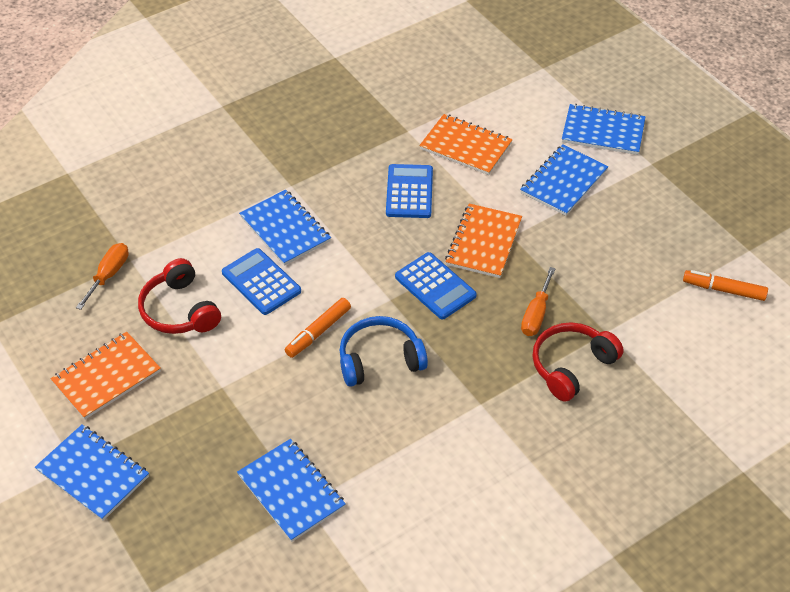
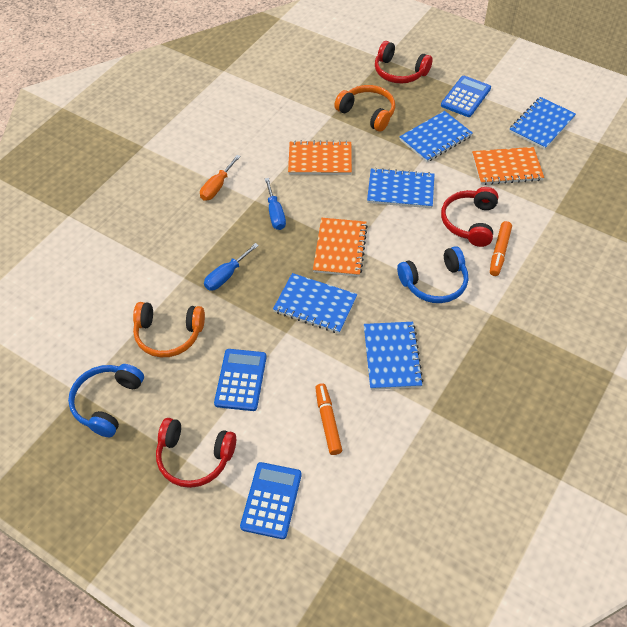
blue headphones: 1 -> 2
blue screwdriver: 0 -> 2
orange headphones: 0 -> 2
orange screwdriver: 2 -> 1
red headphones: 2 -> 3

